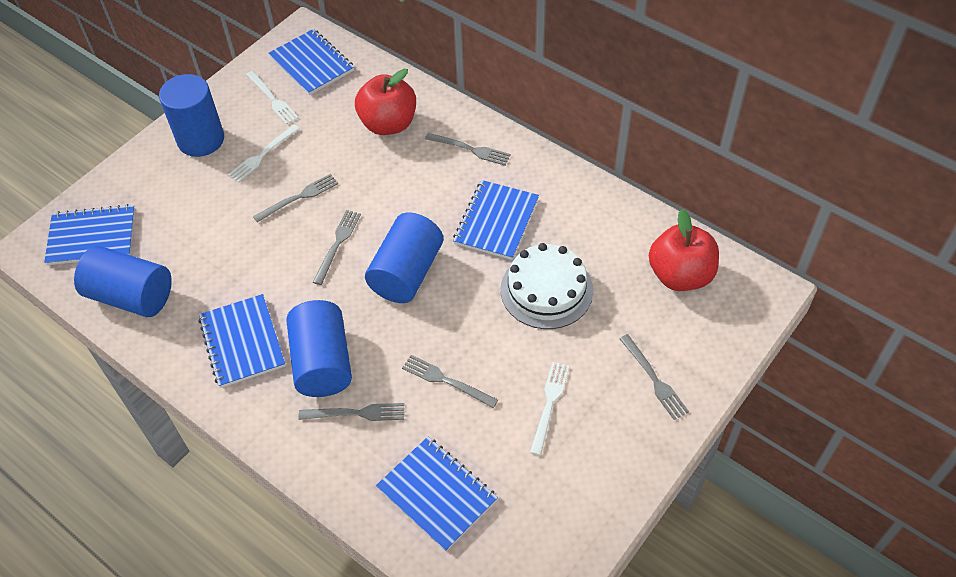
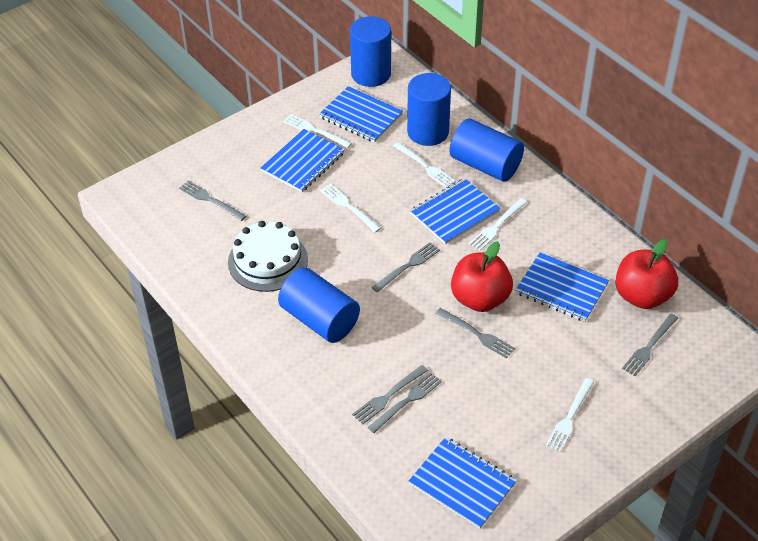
white fork: 3 -> 5

